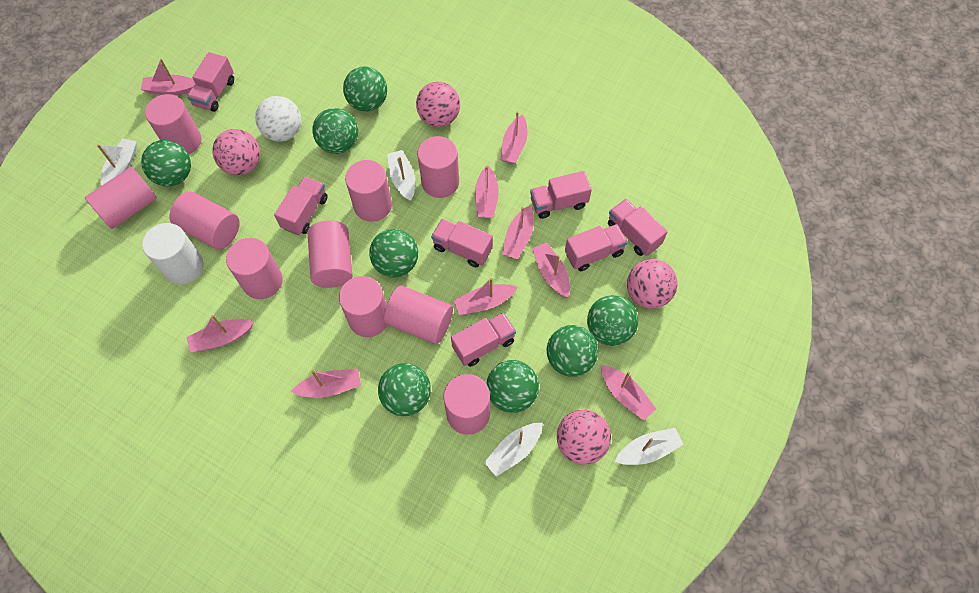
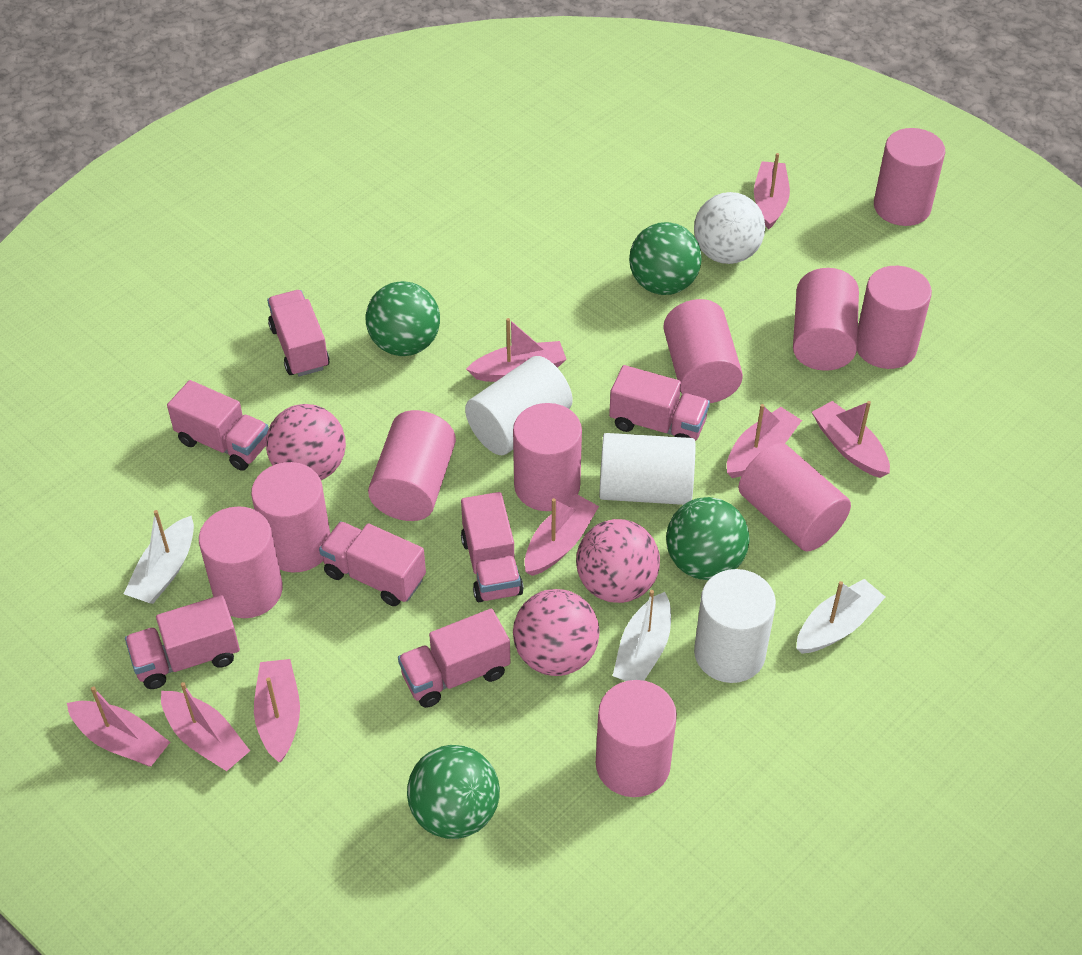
green ball: 8 -> 4
pink ball: 4 -> 3
pink boat: 9 -> 8
white boat: 4 -> 3
white cylinder: 1 -> 3

